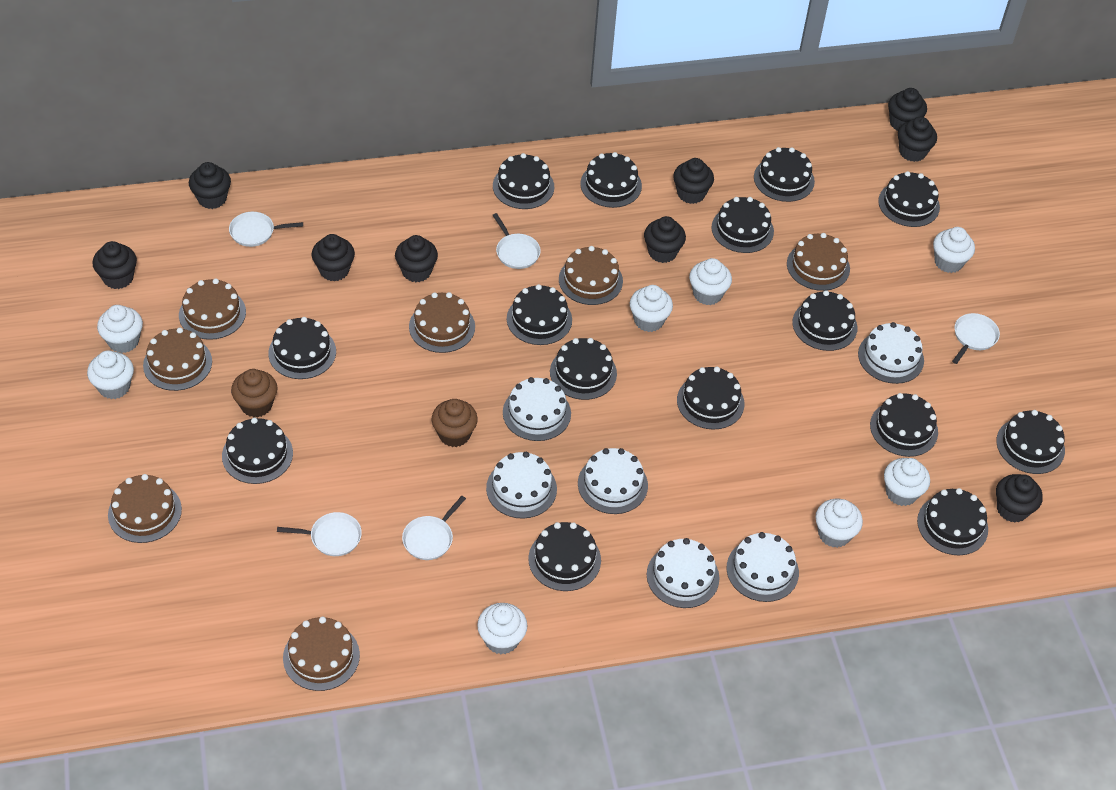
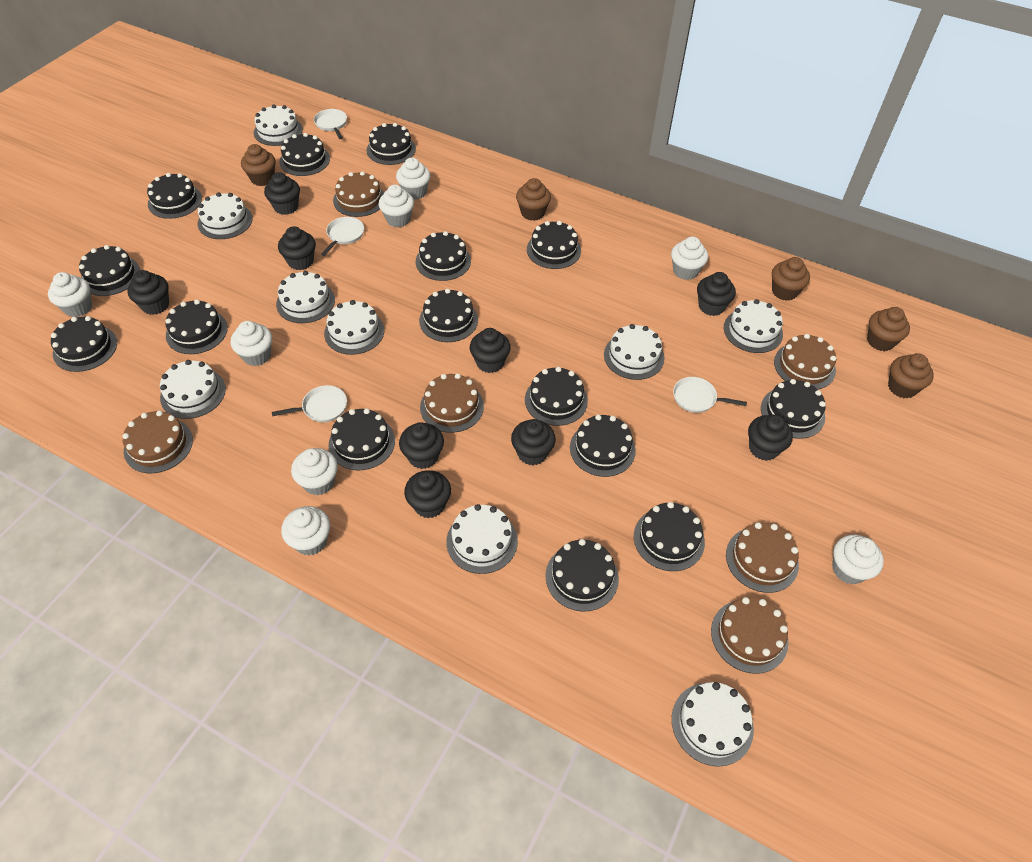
brown cake: 7 -> 6
brown cupcake: 2 -> 5
white cake: 6 -> 9
white pan: 5 -> 4

